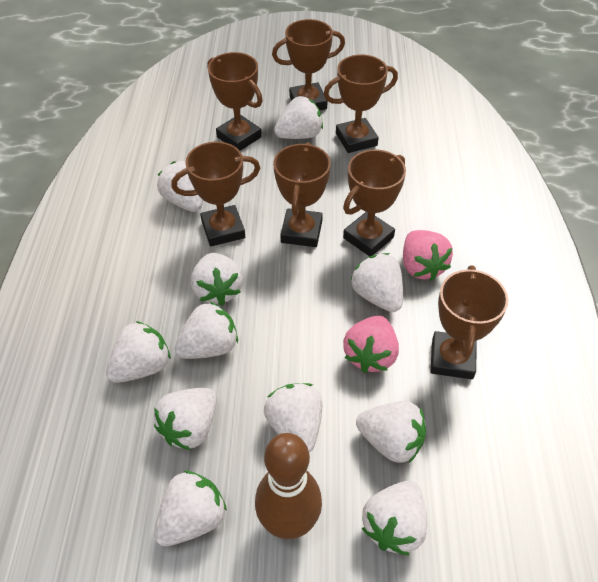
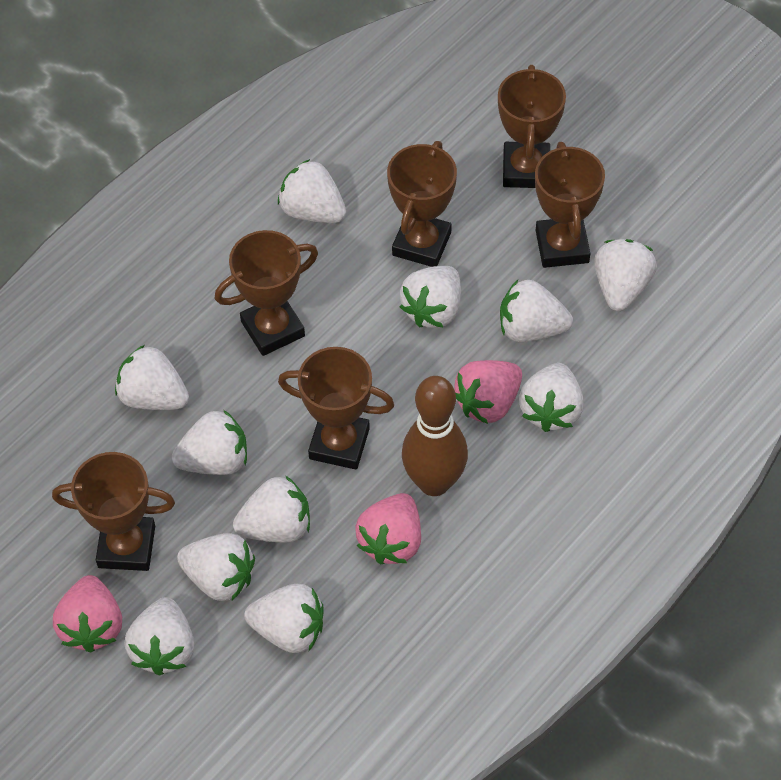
brown trophy: 7 -> 6
pink strawberry: 2 -> 3

